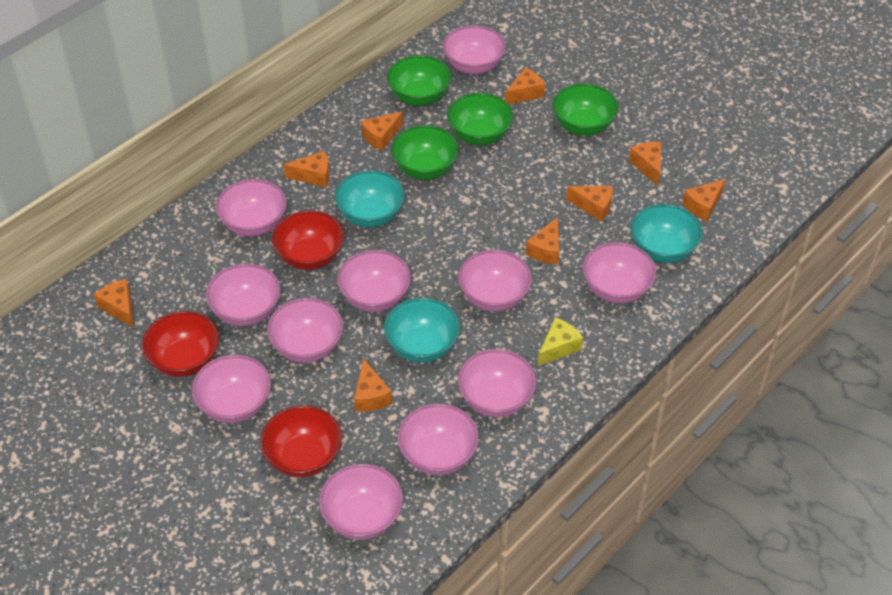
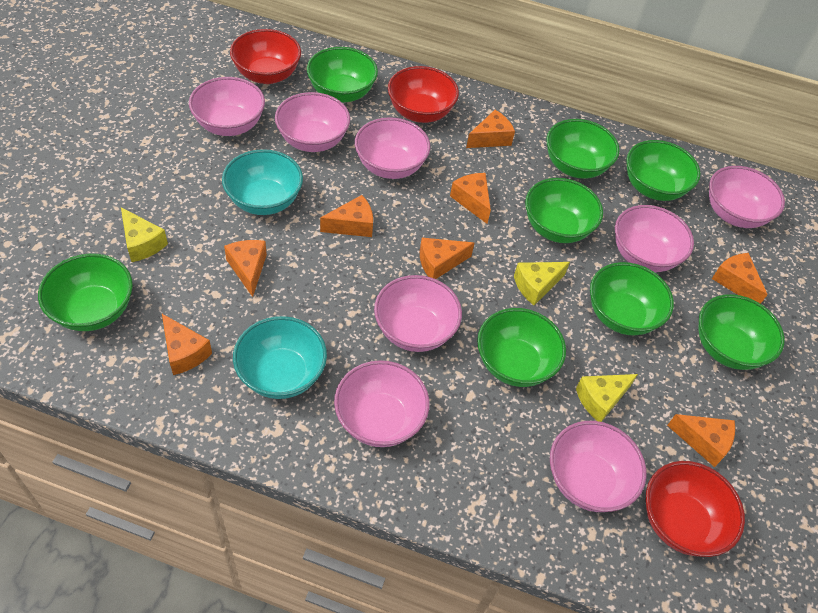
green bowl: 4 -> 8
orange cheese: 9 -> 8
pink bowl: 11 -> 8
turquoise bowl: 3 -> 2
yellow cheese: 1 -> 3

